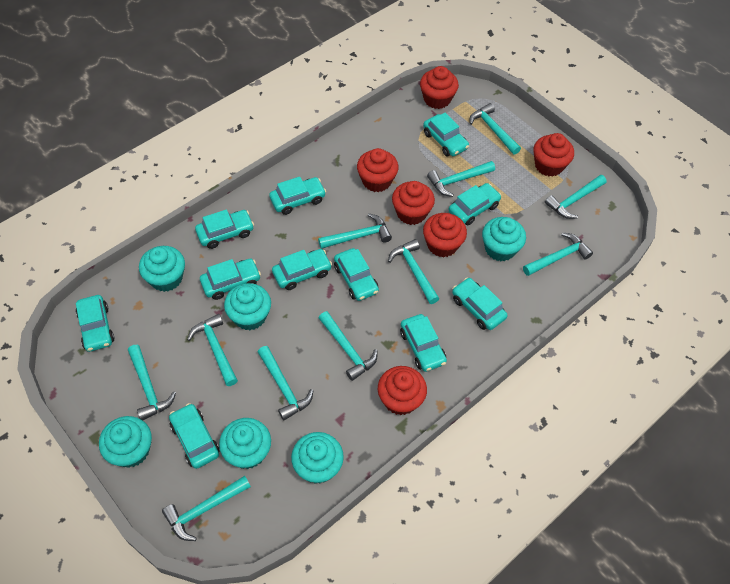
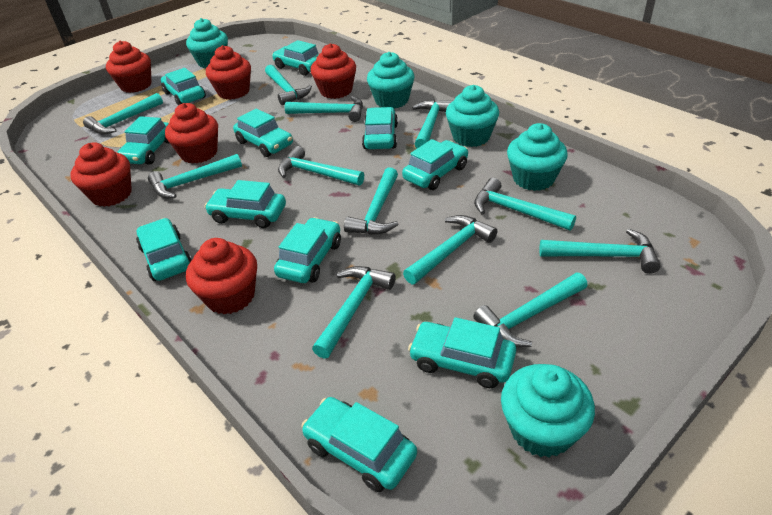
turquoise cupcake: 6 -> 5
turquoise hammer: 11 -> 12

